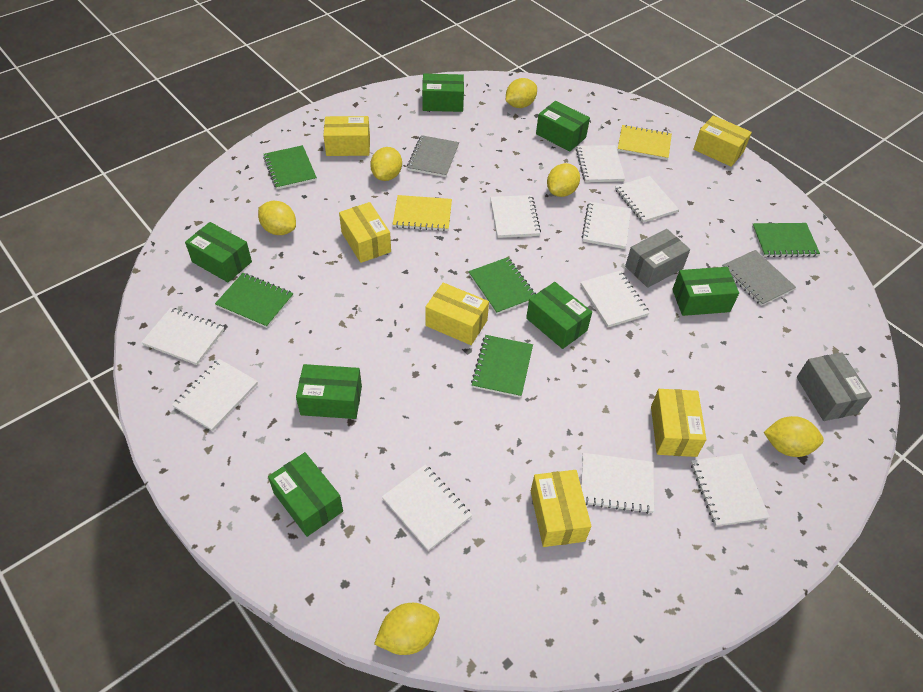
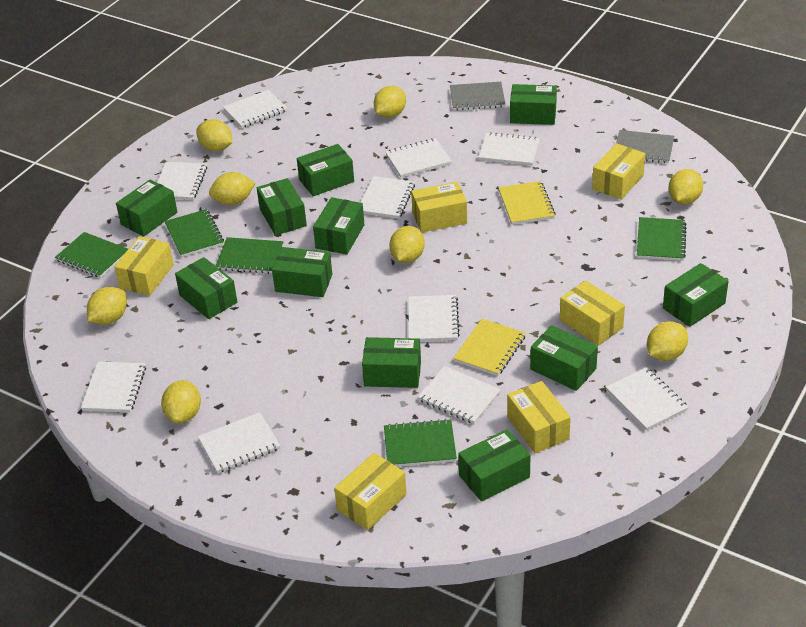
green box: 7 -> 11
grey box: 2 -> 0
yellow lemon: 6 -> 8

